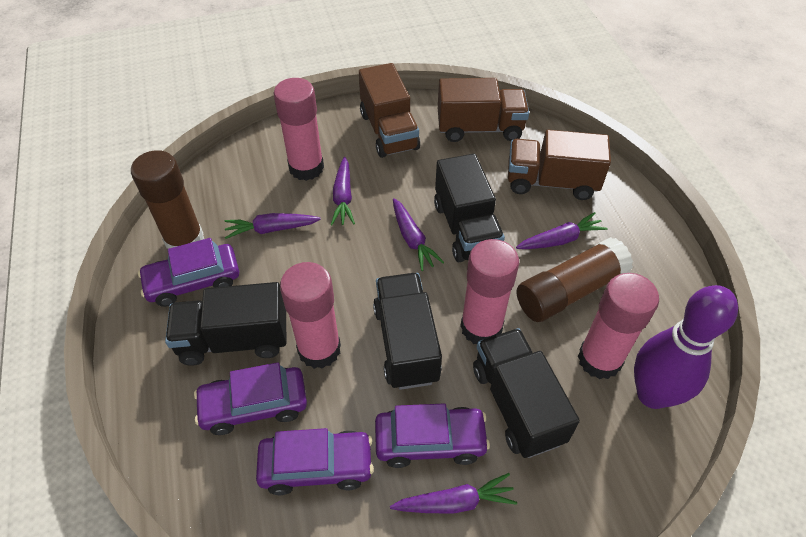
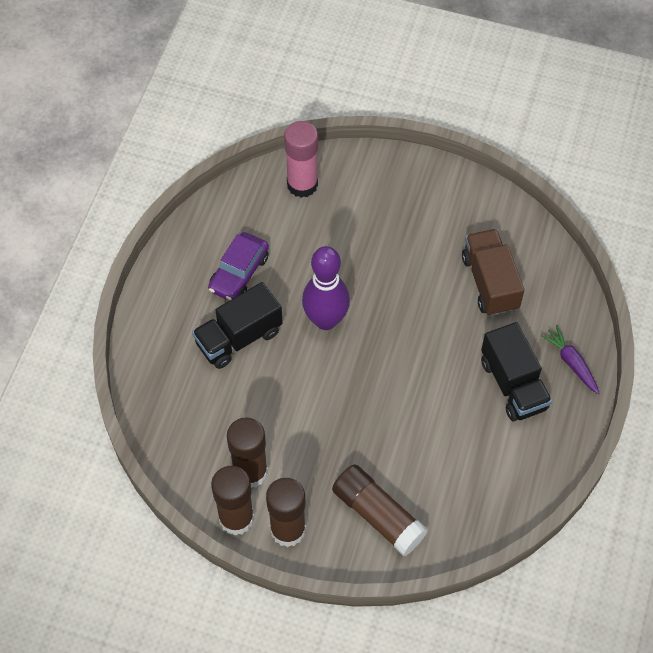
black truck: 4 -> 2
brown glue stick: 2 -> 4
brown truck: 3 -> 1
pink glue stick: 4 -> 1
purple car: 4 -> 1
purple carrot: 5 -> 1

